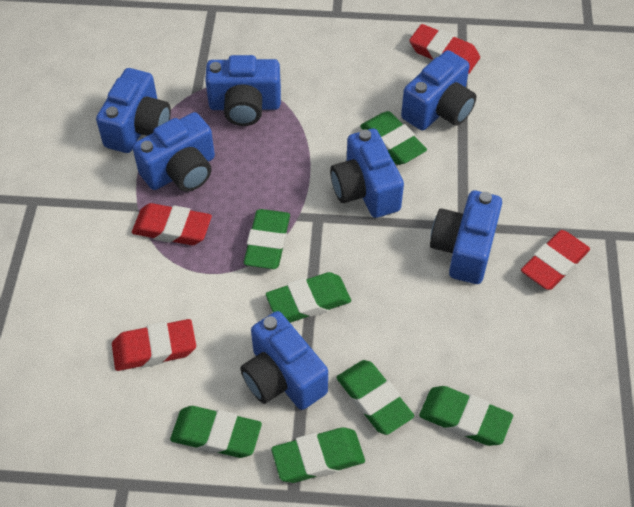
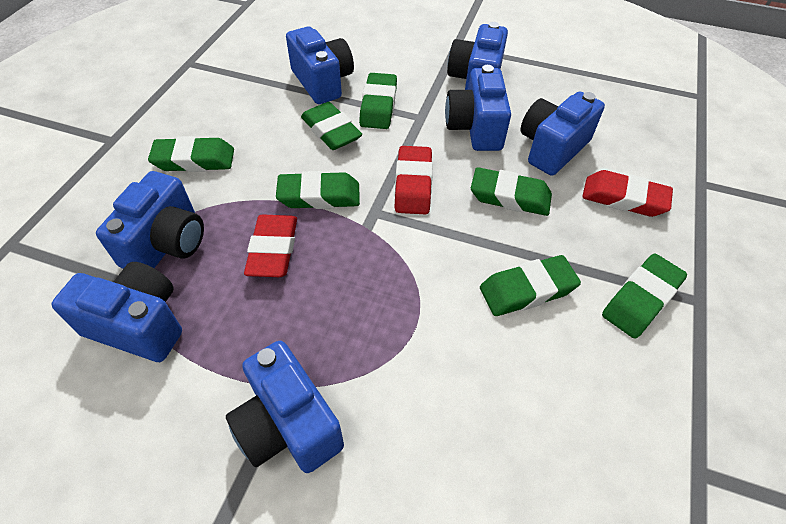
red eraser: 4 -> 3

